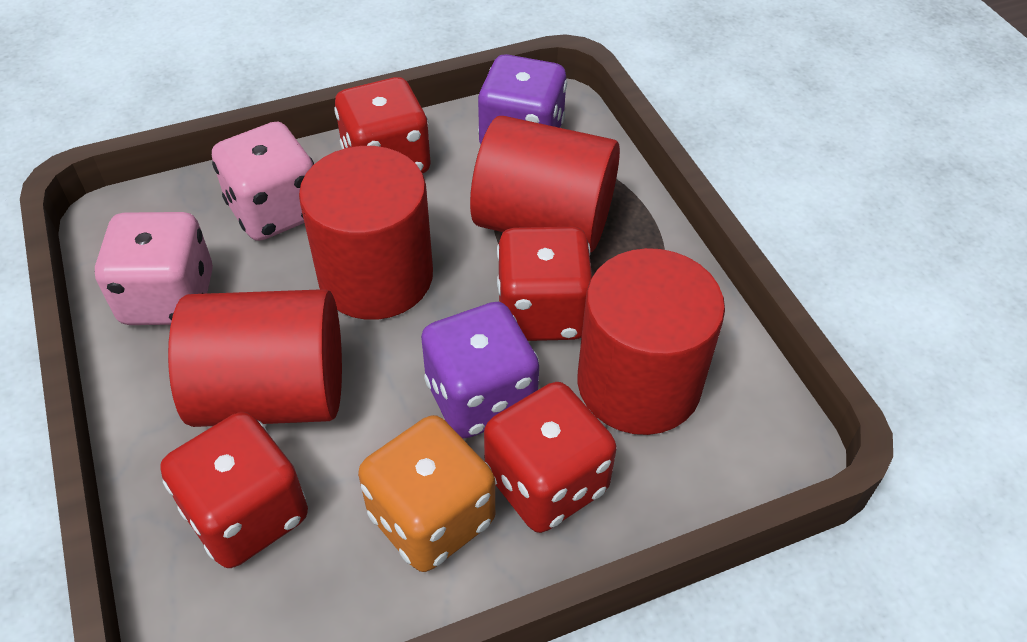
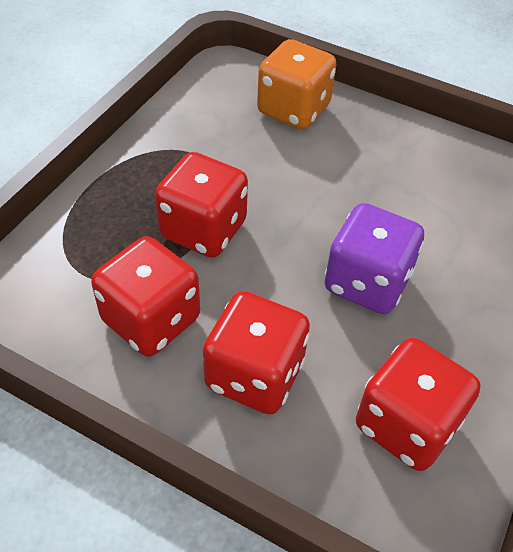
pink dice: 2 -> 0
purple dice: 2 -> 1
red cylinder: 4 -> 0

